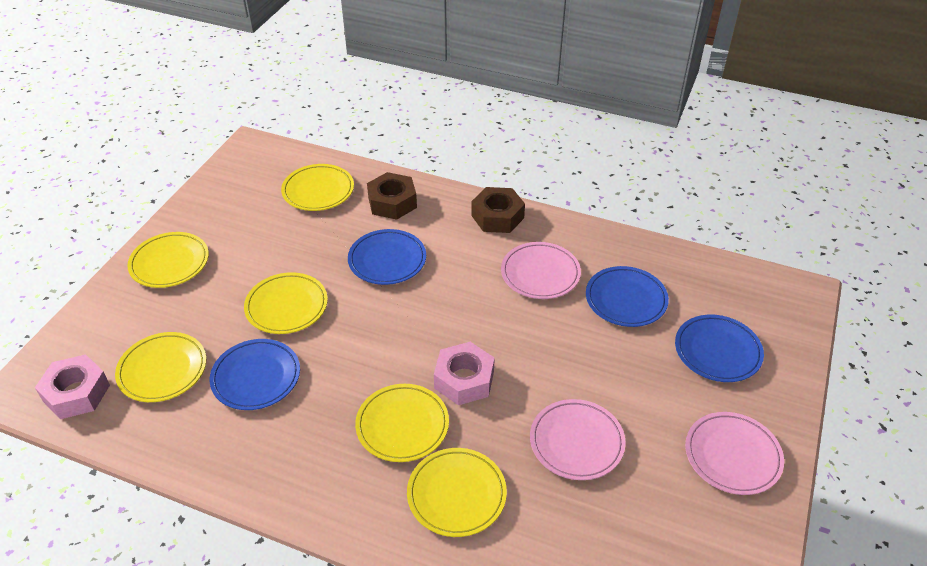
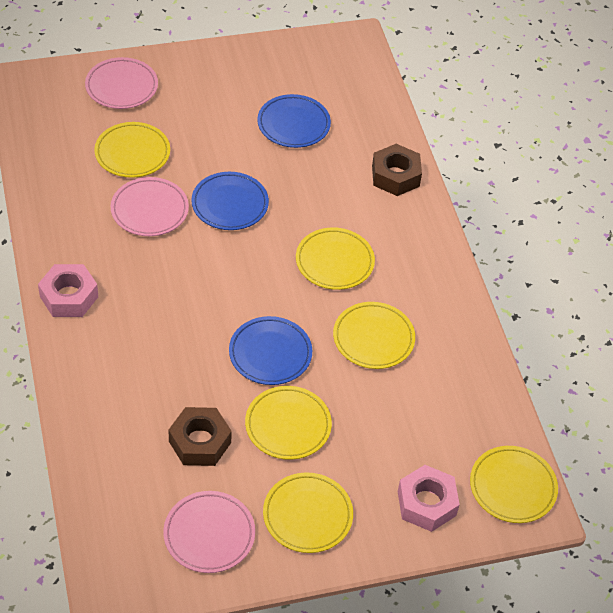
blue plate: 4 -> 3

